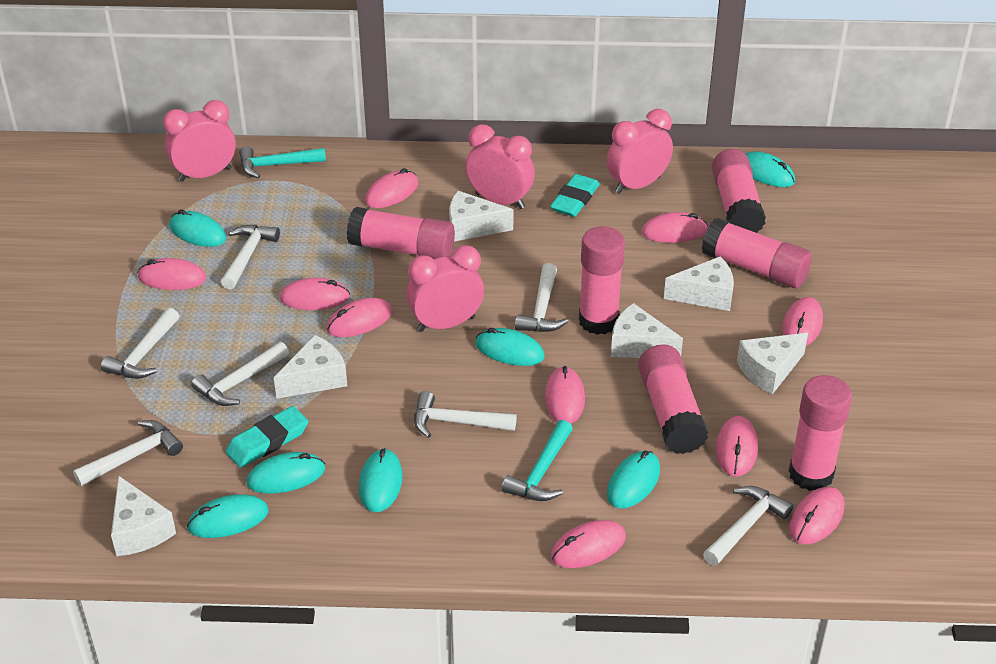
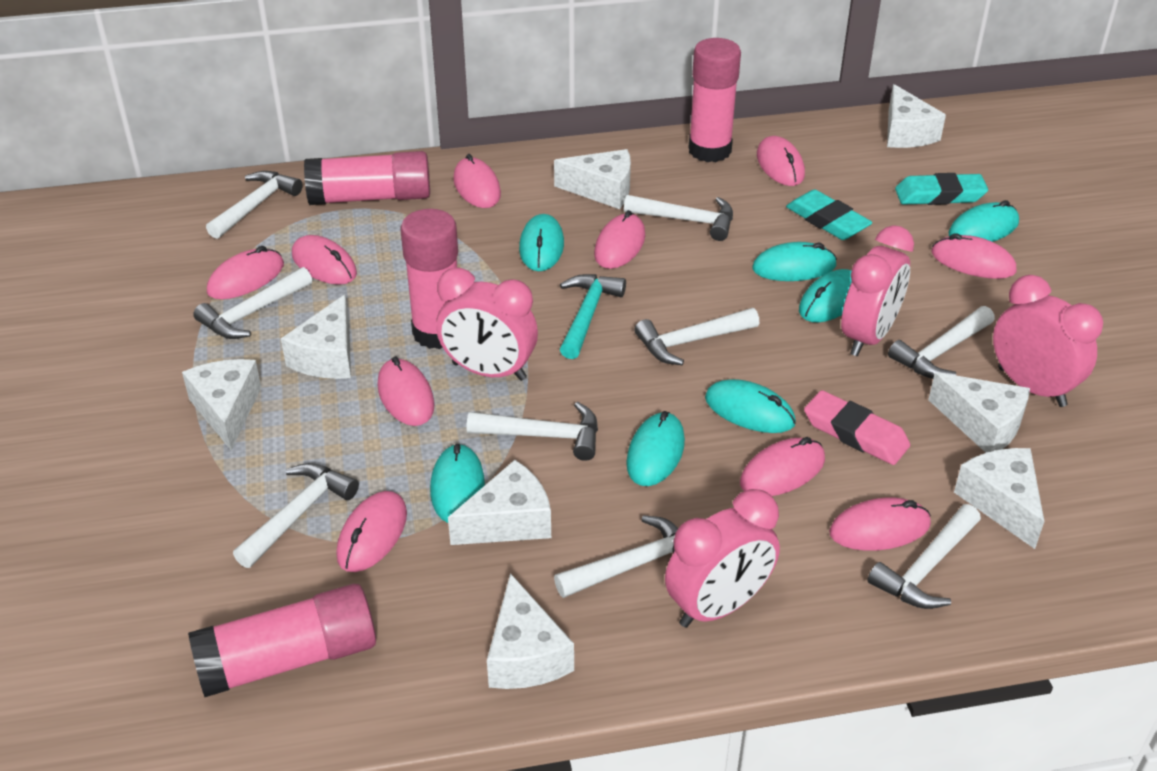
pink eraser: 0 -> 1
pink glue stick: 6 -> 4
turquoise hammer: 2 -> 1
white cheese: 6 -> 8
white hammer: 7 -> 9

